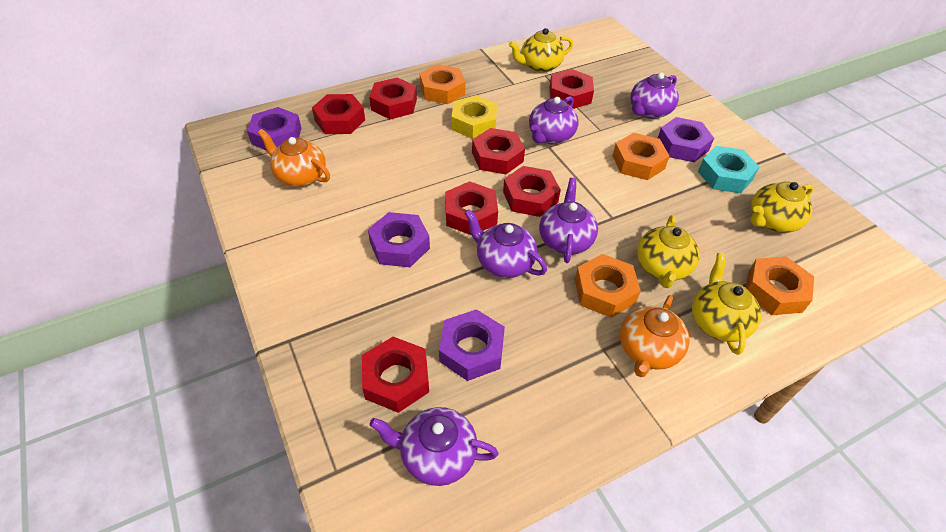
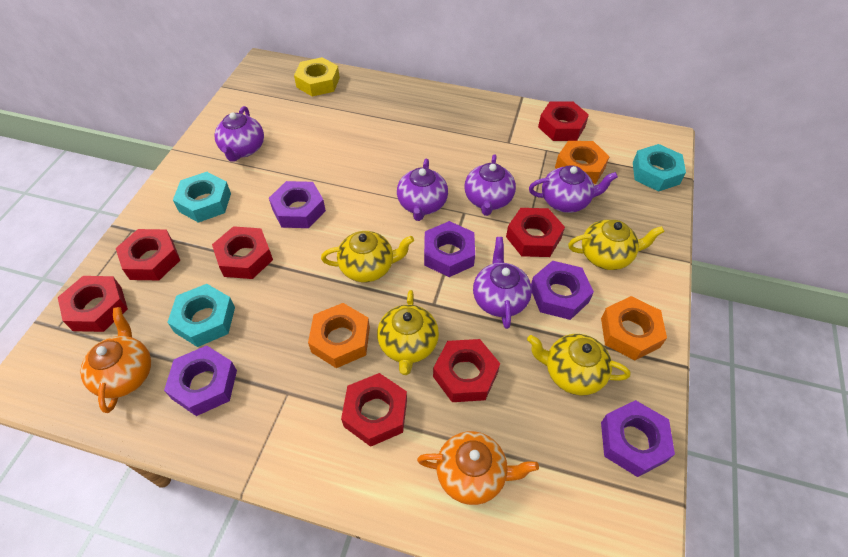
orange nut: 4 -> 3
purple nut: 4 -> 5
turquoise nut: 1 -> 3

